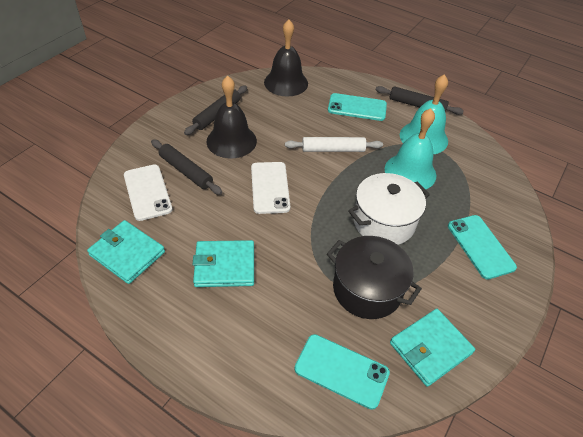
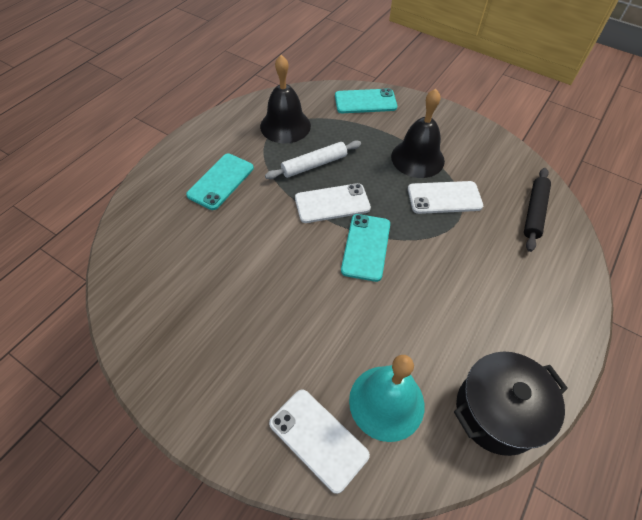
black rolling pin: 3 -> 1
turquoise bell: 2 -> 1
turquoise wallet: 3 -> 0
white phone: 2 -> 3
white pot: 1 -> 0

